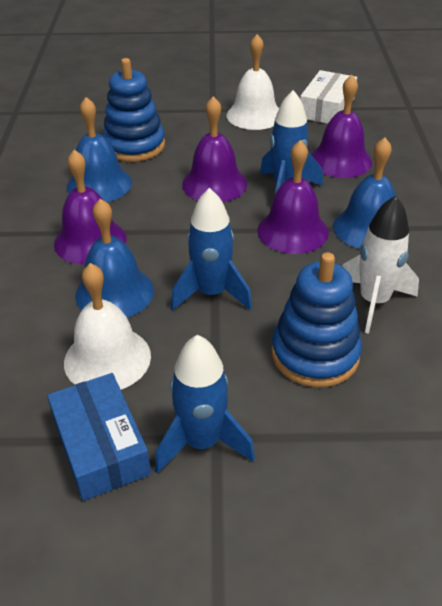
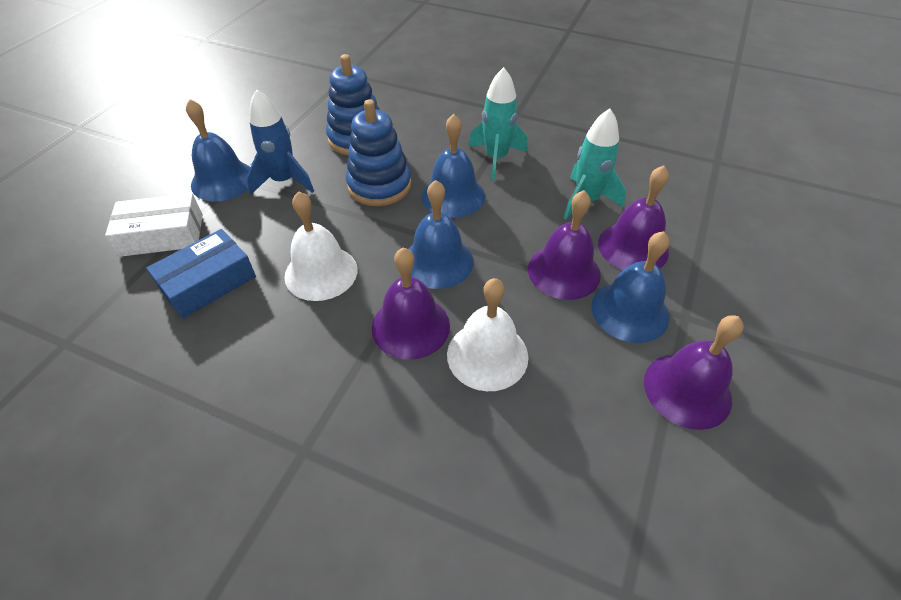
blue bell: 3 -> 4
blue rocket: 3 -> 1
turquoise rocket: 0 -> 2
white rocket: 1 -> 0

